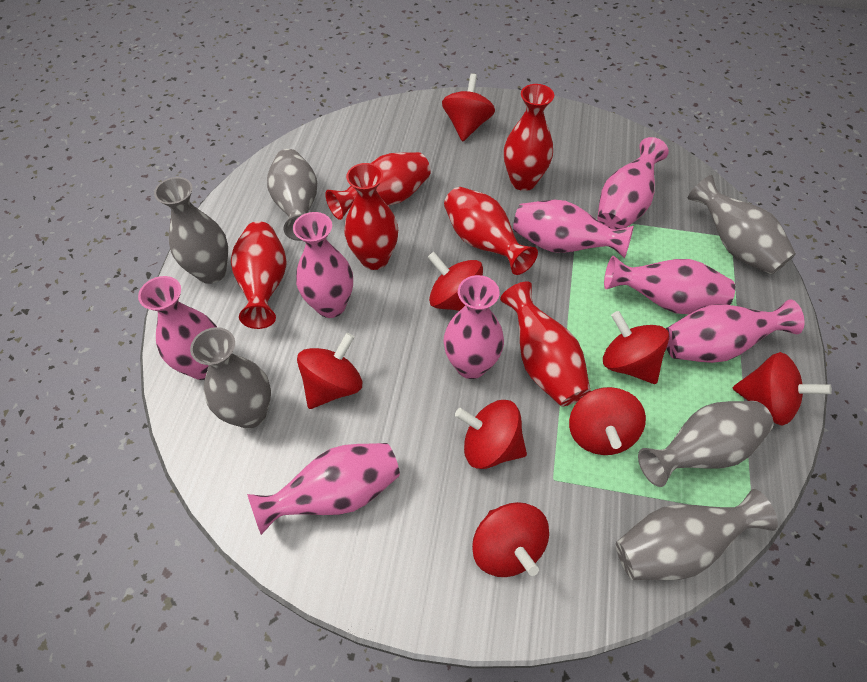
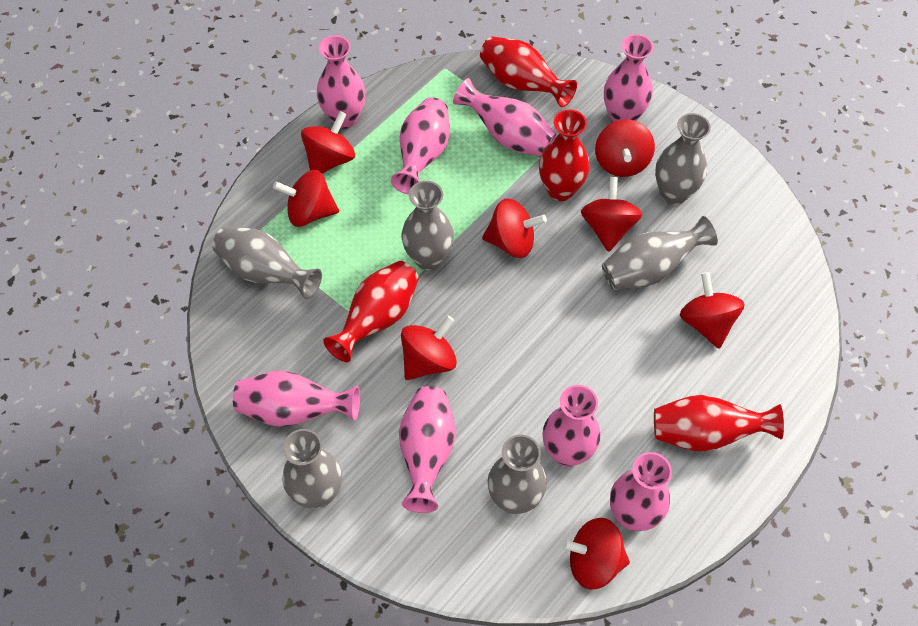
red vase: 6 -> 4

